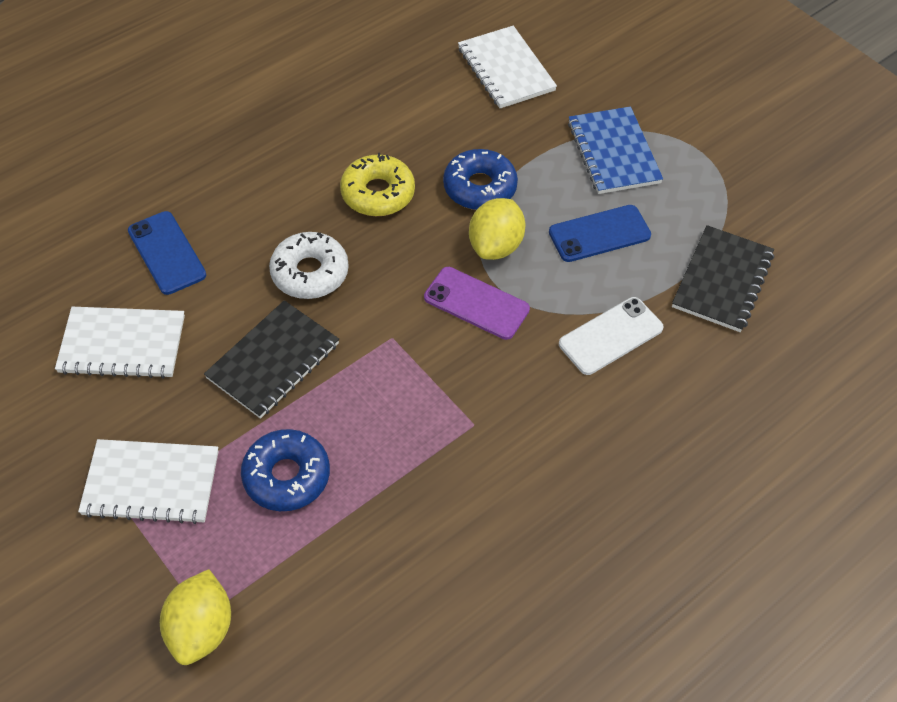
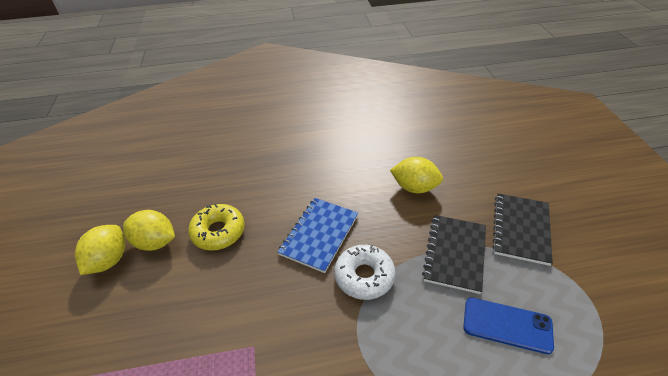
blue donut: 2 -> 0
blue phone: 2 -> 1
purple phone: 1 -> 0
white notebook: 3 -> 0
white phone: 1 -> 0
yellow lemon: 2 -> 3

